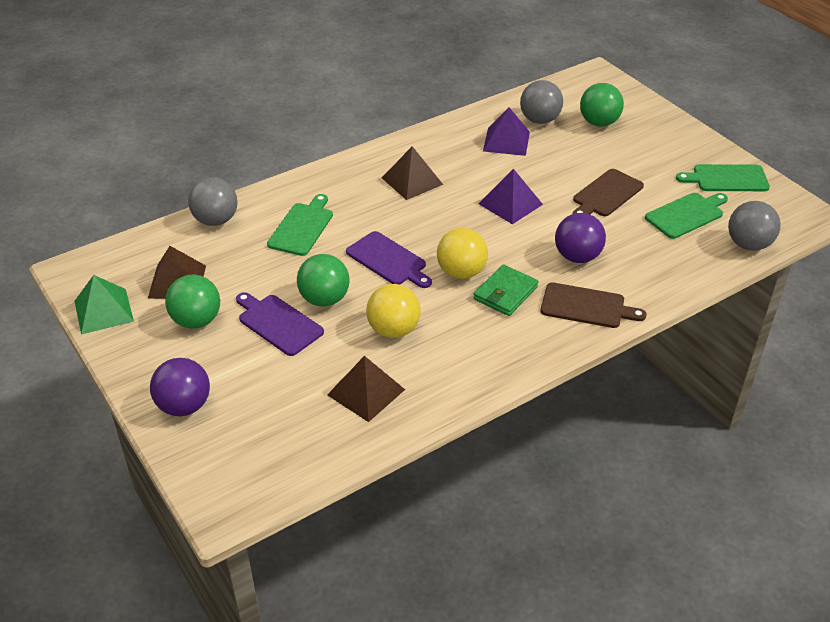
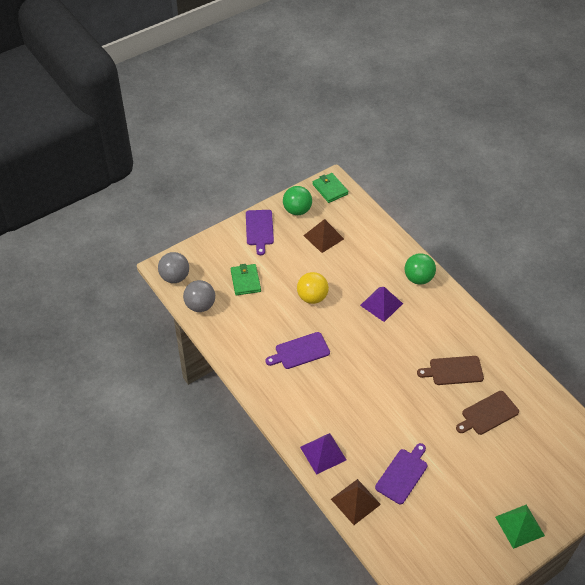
brown pyramid: 3 -> 2
green ball: 3 -> 2
green cutting board: 3 -> 0
green wallet: 1 -> 2
grey ball: 3 -> 2
purple ball: 2 -> 0
purple cutting board: 2 -> 3
yellow ball: 2 -> 1

